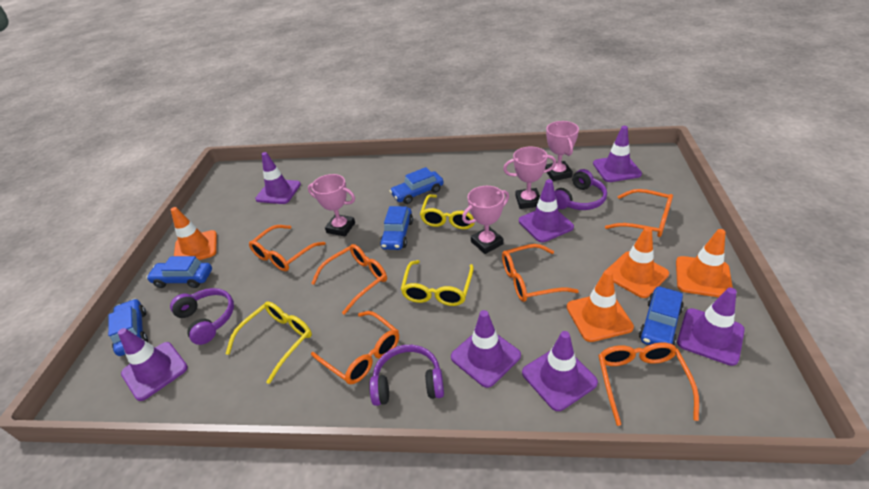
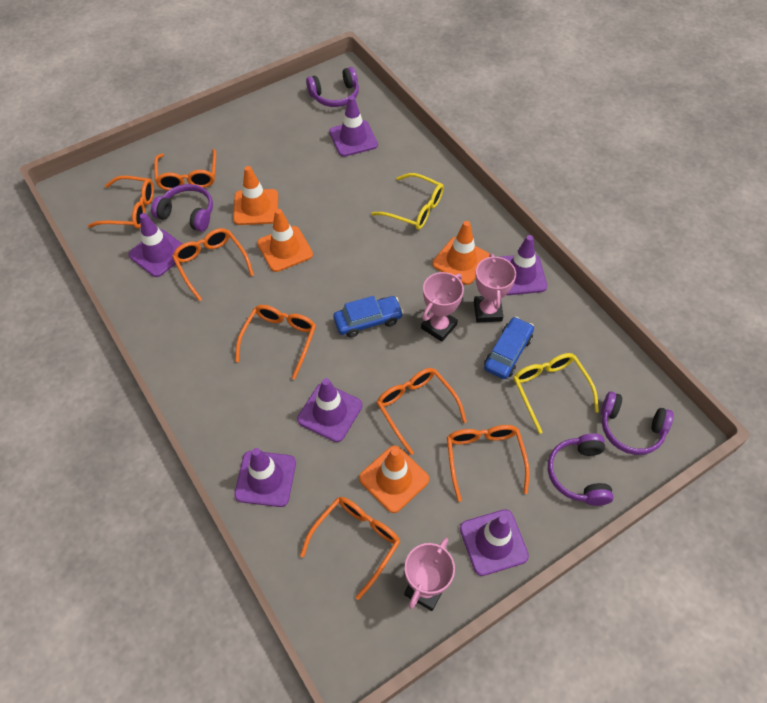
blue car: 5 -> 2
orange glasses: 6 -> 7
pink trophy: 4 -> 3
purple headphones: 3 -> 4
purple traffic cone: 7 -> 6
yellow glasses: 3 -> 2

